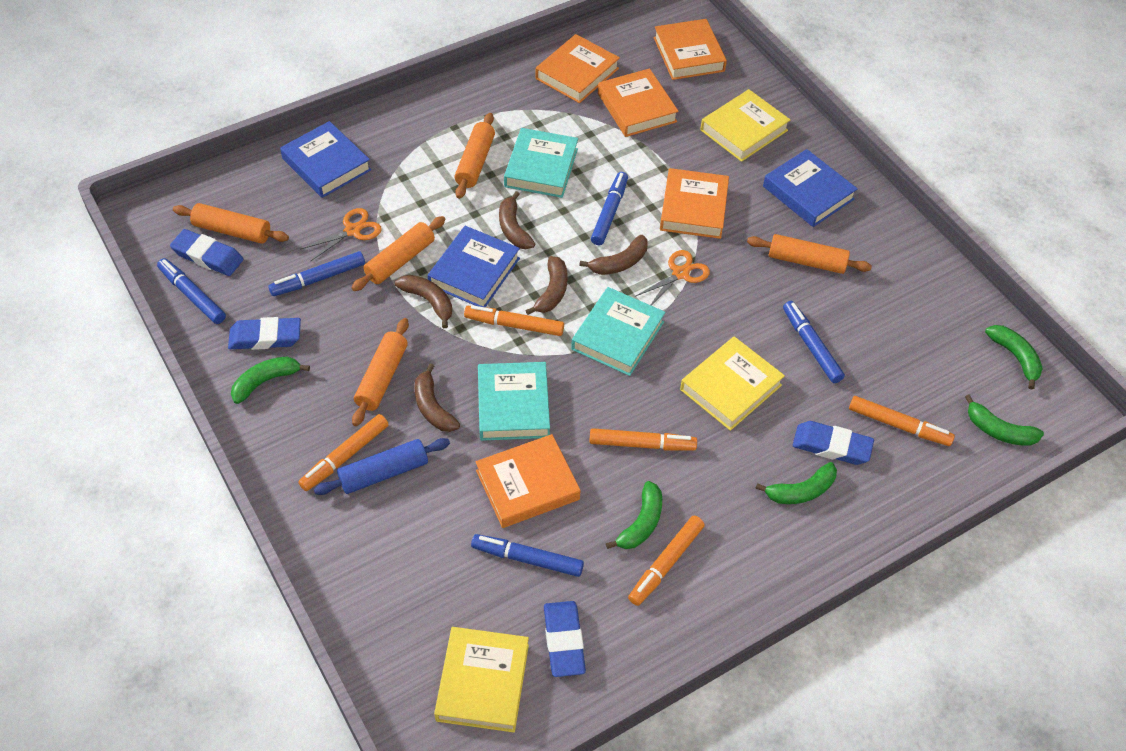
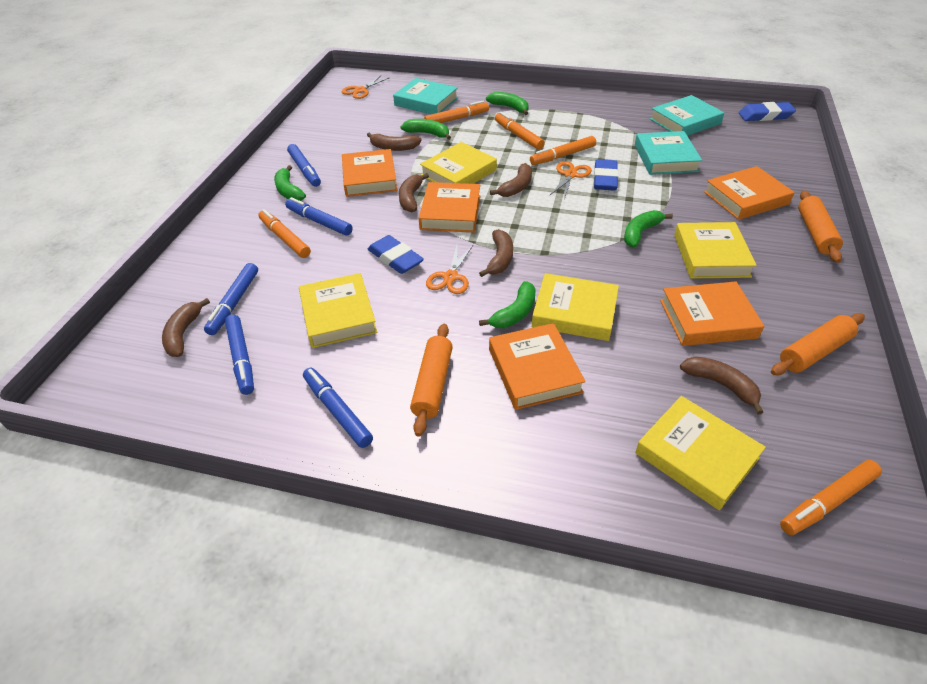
blue book: 3 -> 0
blue eraser: 4 -> 3
blue rolling pin: 1 -> 0
brown banana: 5 -> 6
orange rolling pin: 5 -> 3
orange scissors: 2 -> 3
yellow book: 3 -> 5

